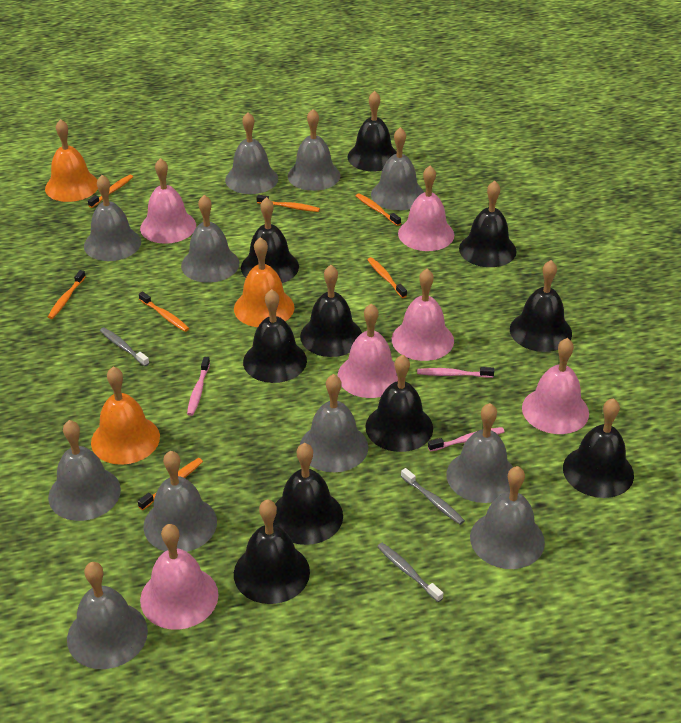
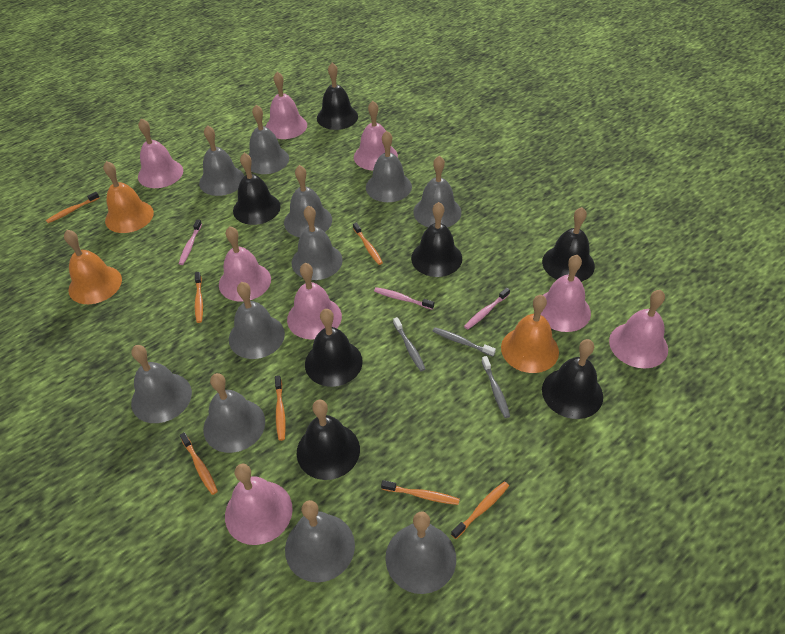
black bell: 10 -> 7
pink bell: 6 -> 8

